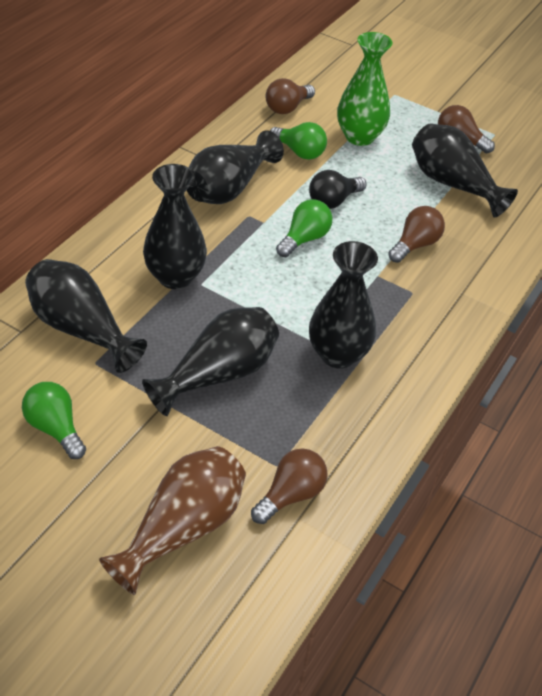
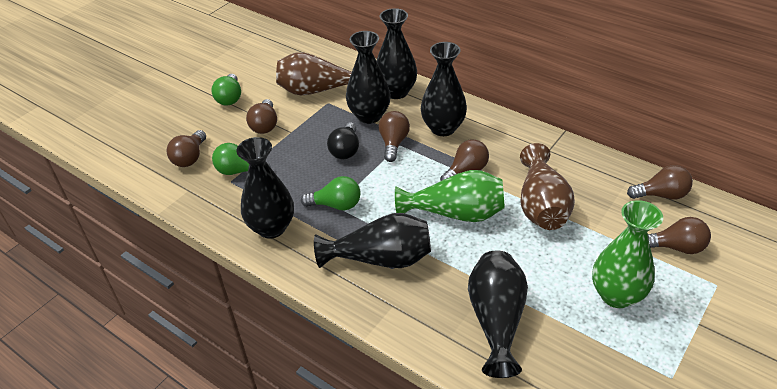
brown light bulb: 4 -> 6
brown vase: 1 -> 2
green vase: 1 -> 2

